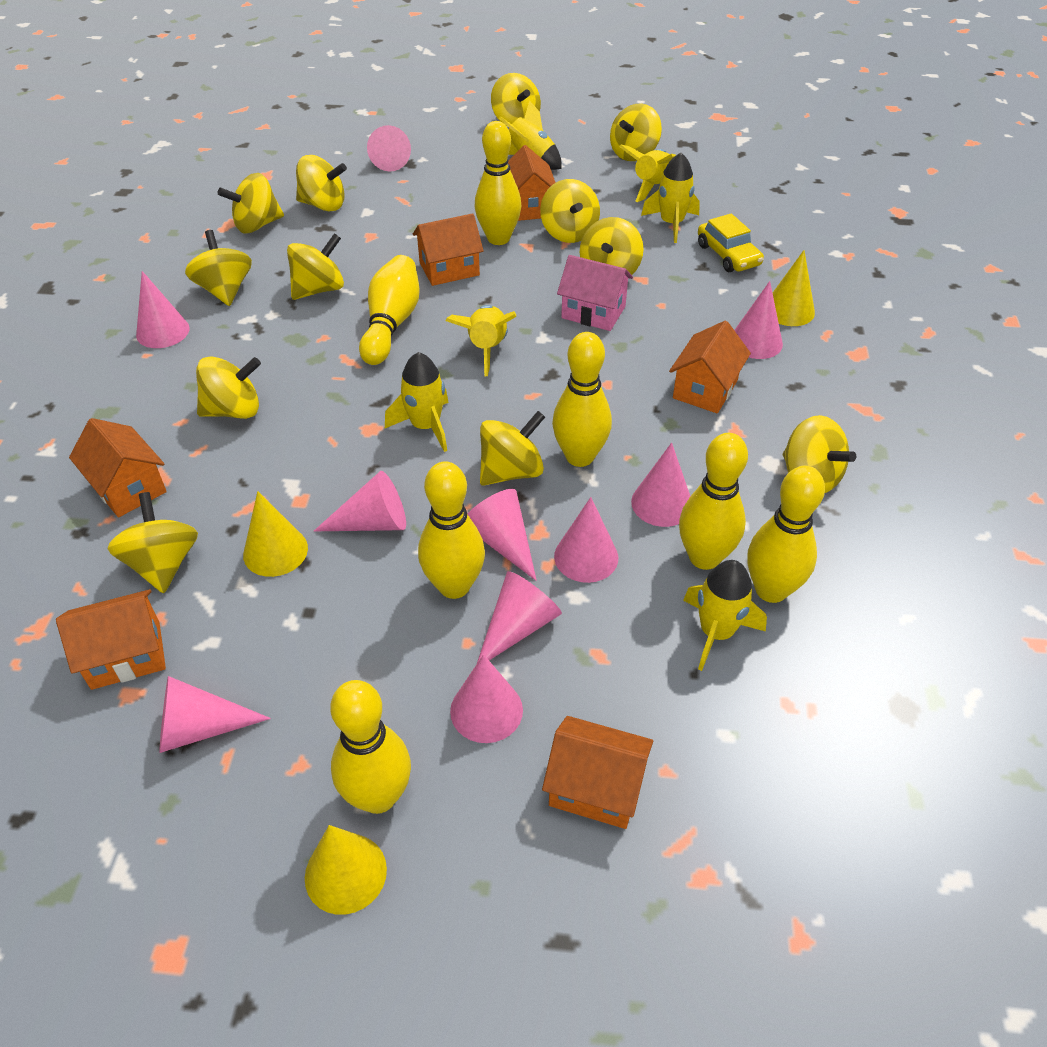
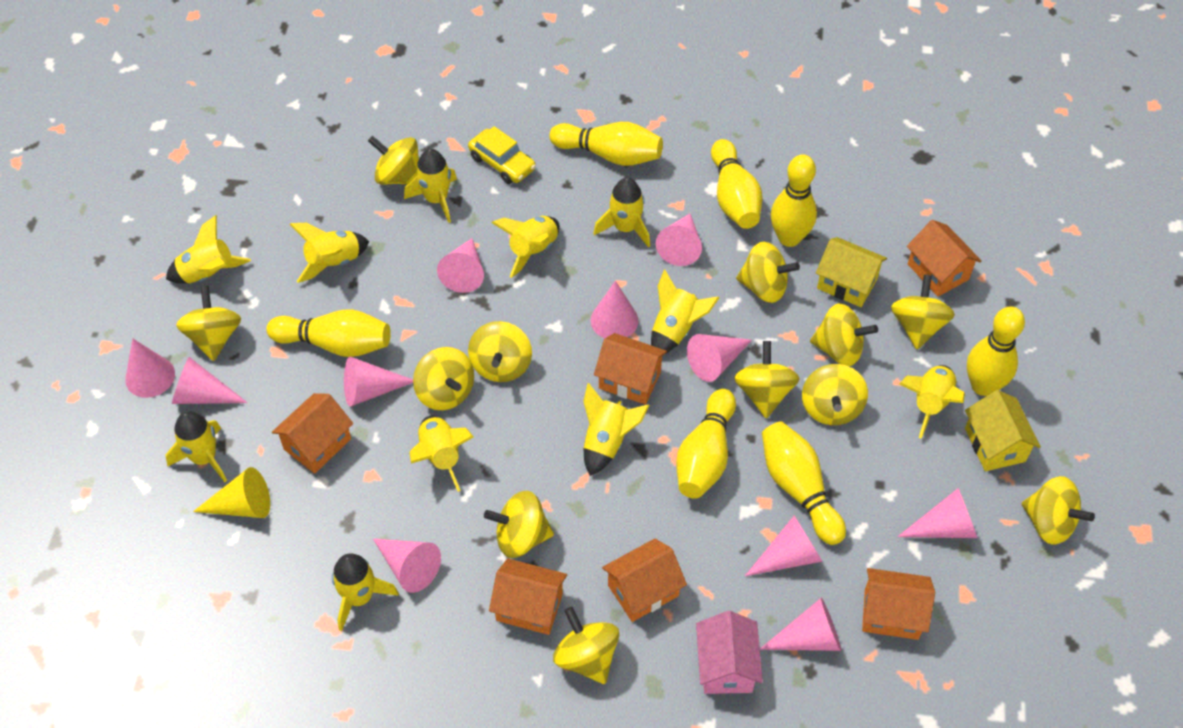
pink cone: 10 -> 11
yellow cone: 3 -> 1
yellow house: 0 -> 2
yellow rocket: 6 -> 11

